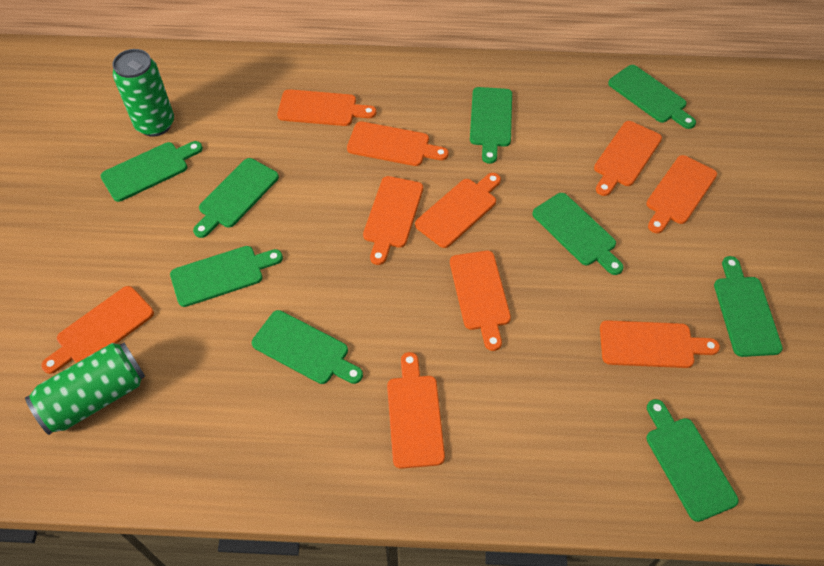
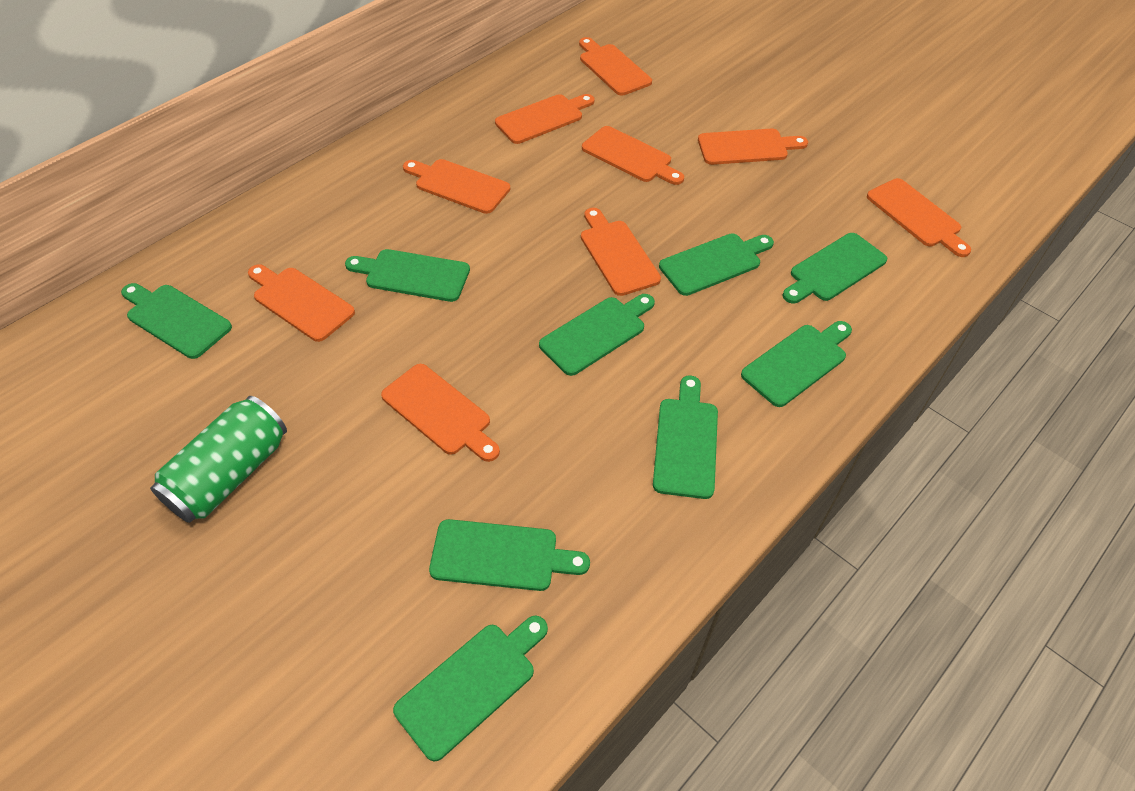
green can: 2 -> 1
orange cutting board: 10 -> 9

